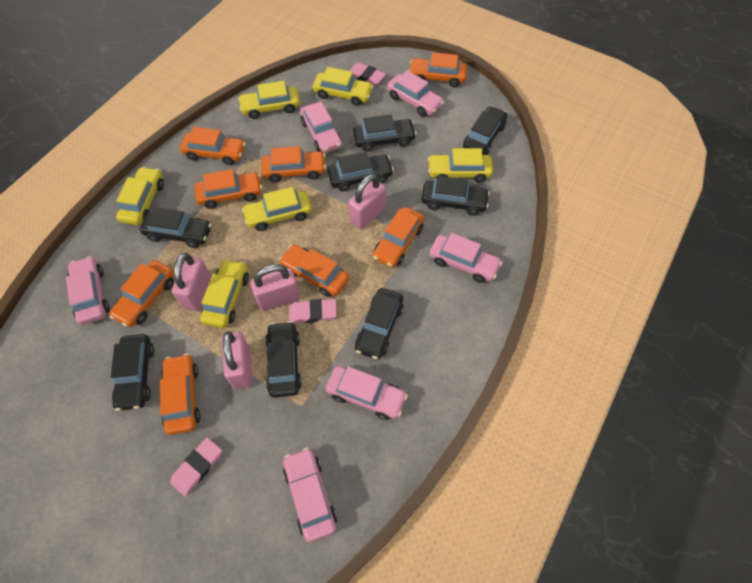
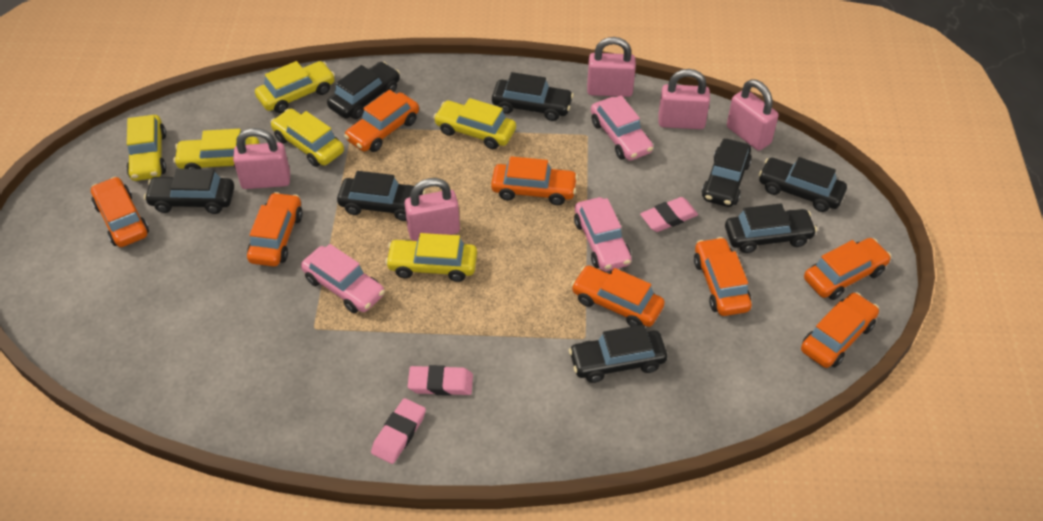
pink car: 6 -> 3
pink padlock: 4 -> 5

